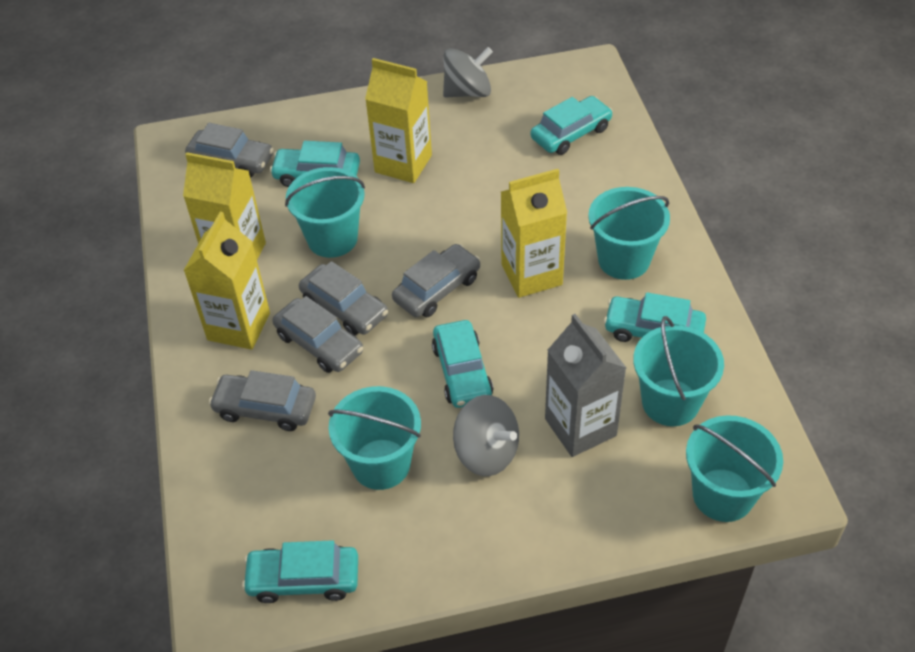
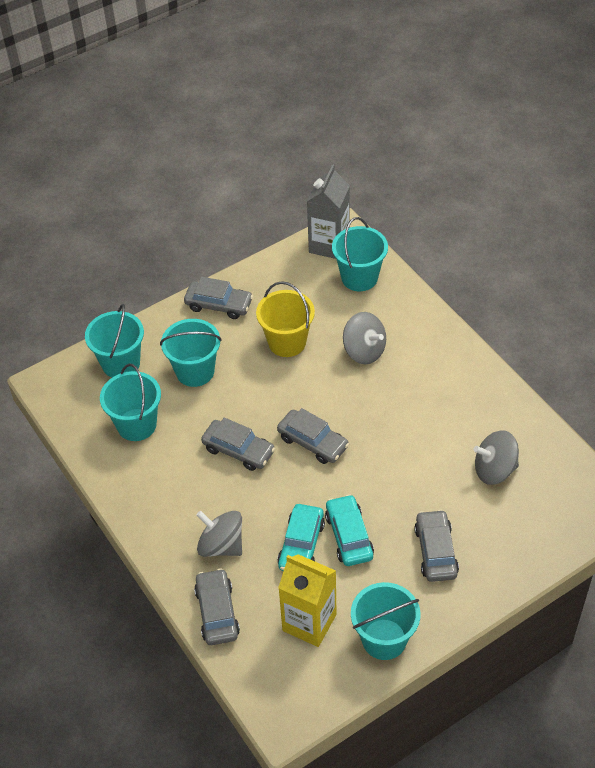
grey spinning top: 2 -> 3
turquoise car: 5 -> 2
yellow bucket: 0 -> 1
yellow carton: 4 -> 1

